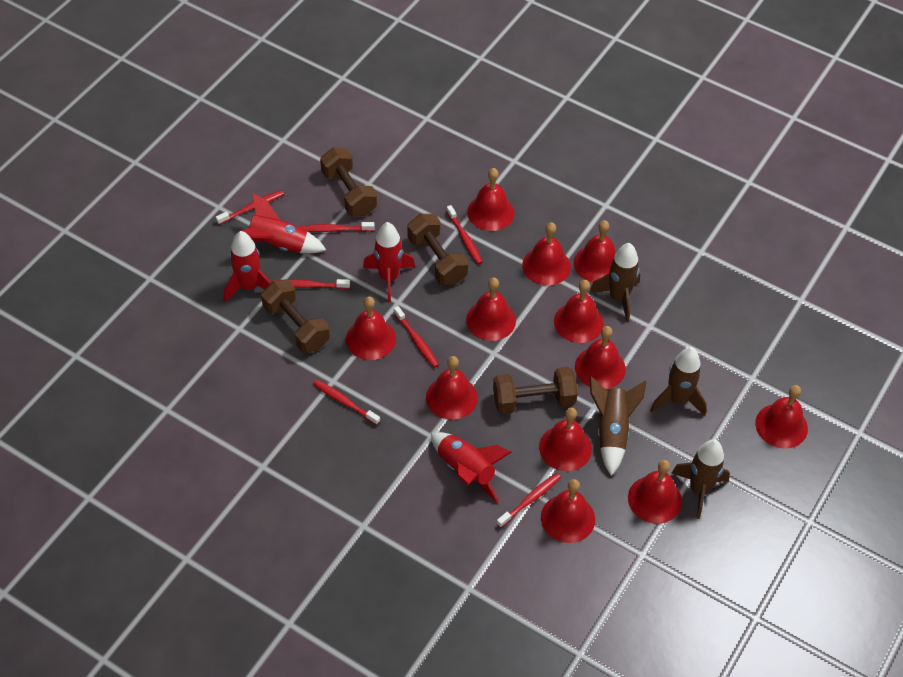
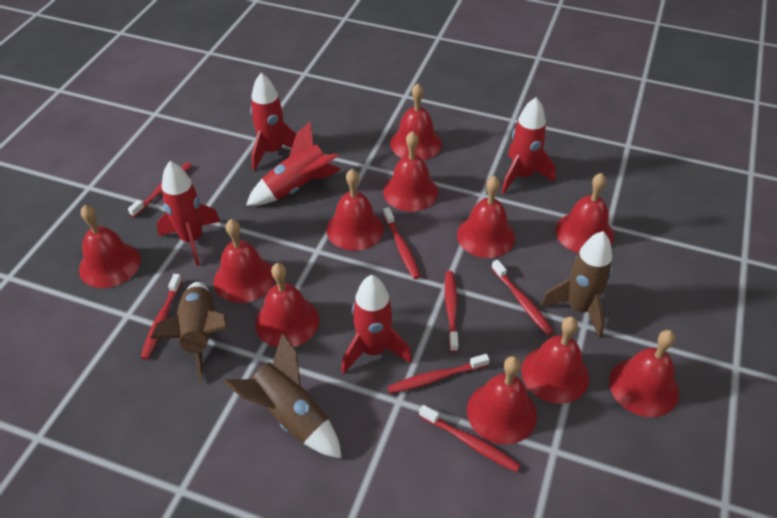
brown dumbbell: 4 -> 0
brown rocket: 4 -> 3
red bell: 12 -> 11
red rocket: 4 -> 5

